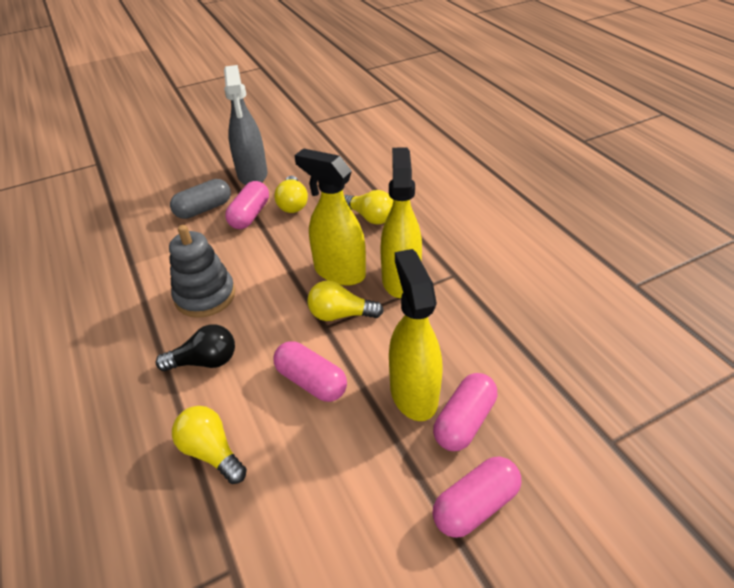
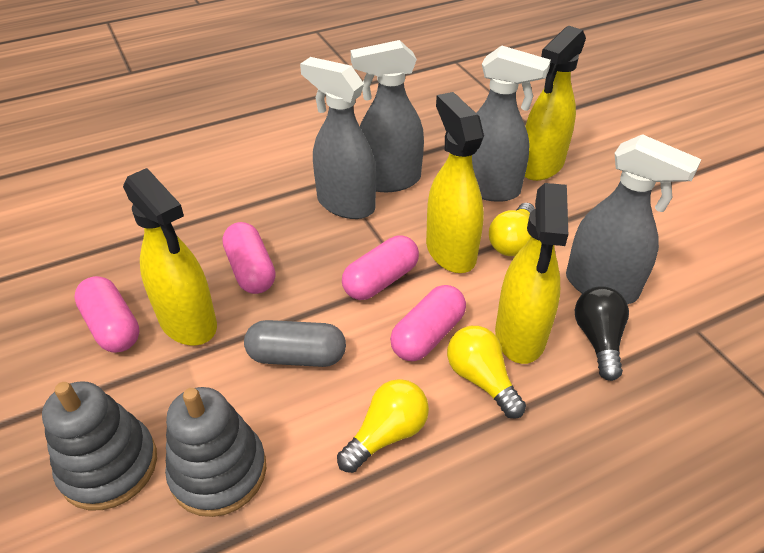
grey spray bottle: 1 -> 4
grey stacking toy: 1 -> 2
yellow light bulb: 4 -> 3
yellow spray bottle: 3 -> 4

